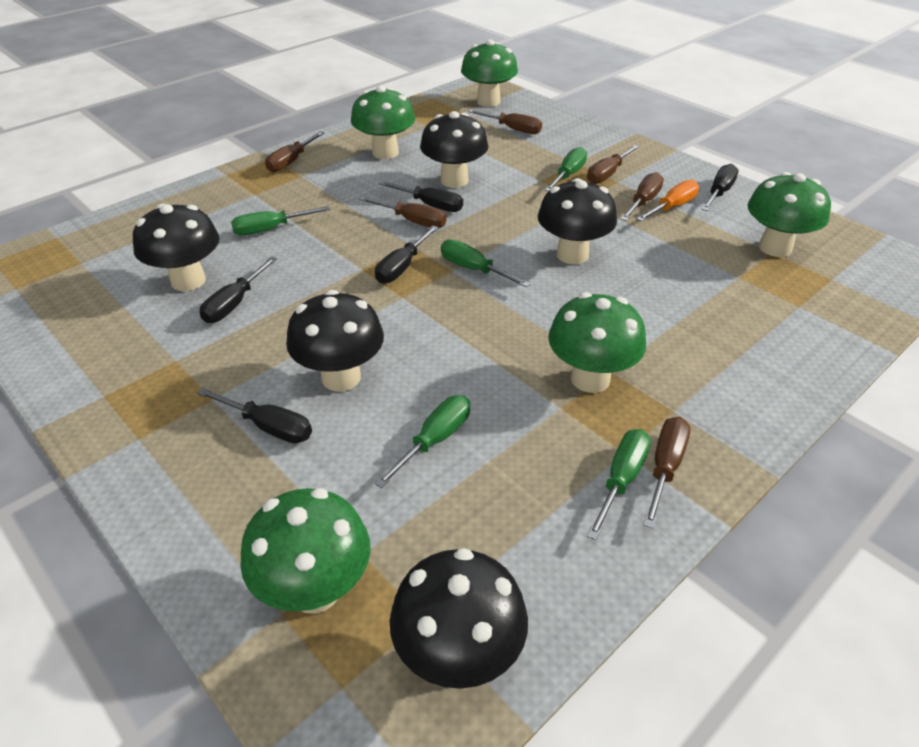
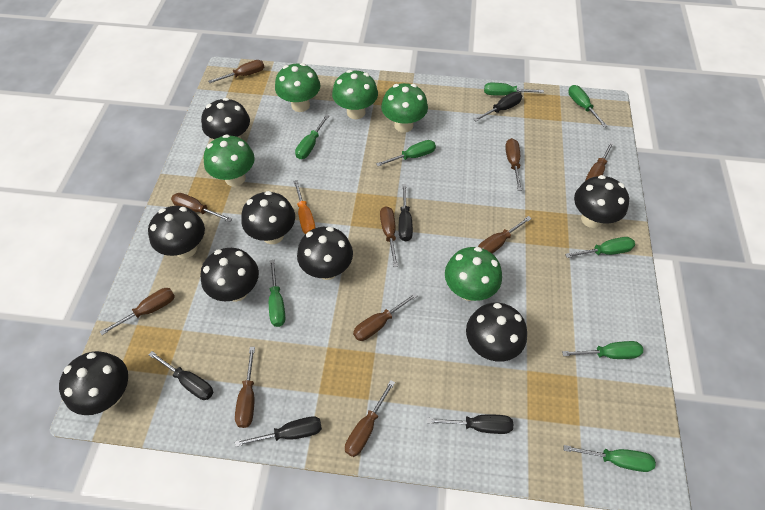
black mushroom: 5 -> 8
brown screwdriver: 6 -> 10
green screwdriver: 5 -> 8

